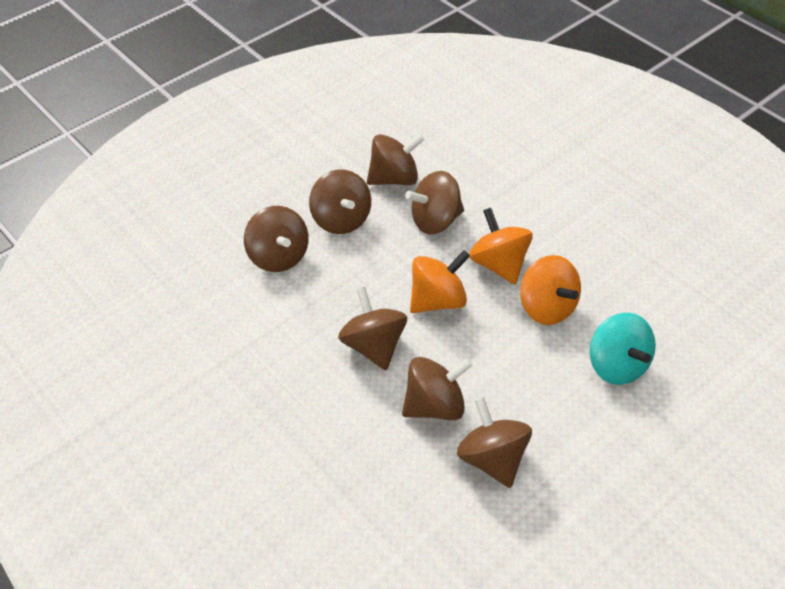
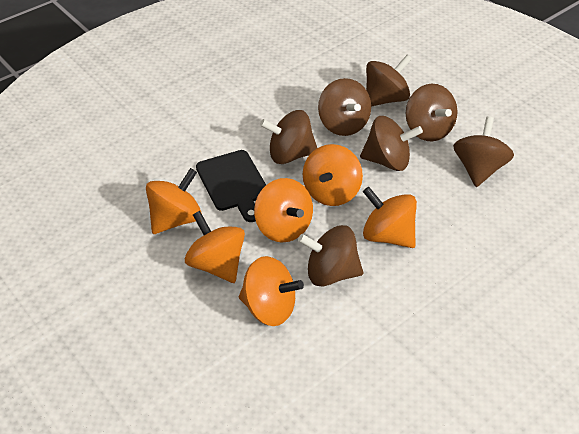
black cutting board: 0 -> 1
orange spinning top: 3 -> 6
turquoise spinning top: 1 -> 0

